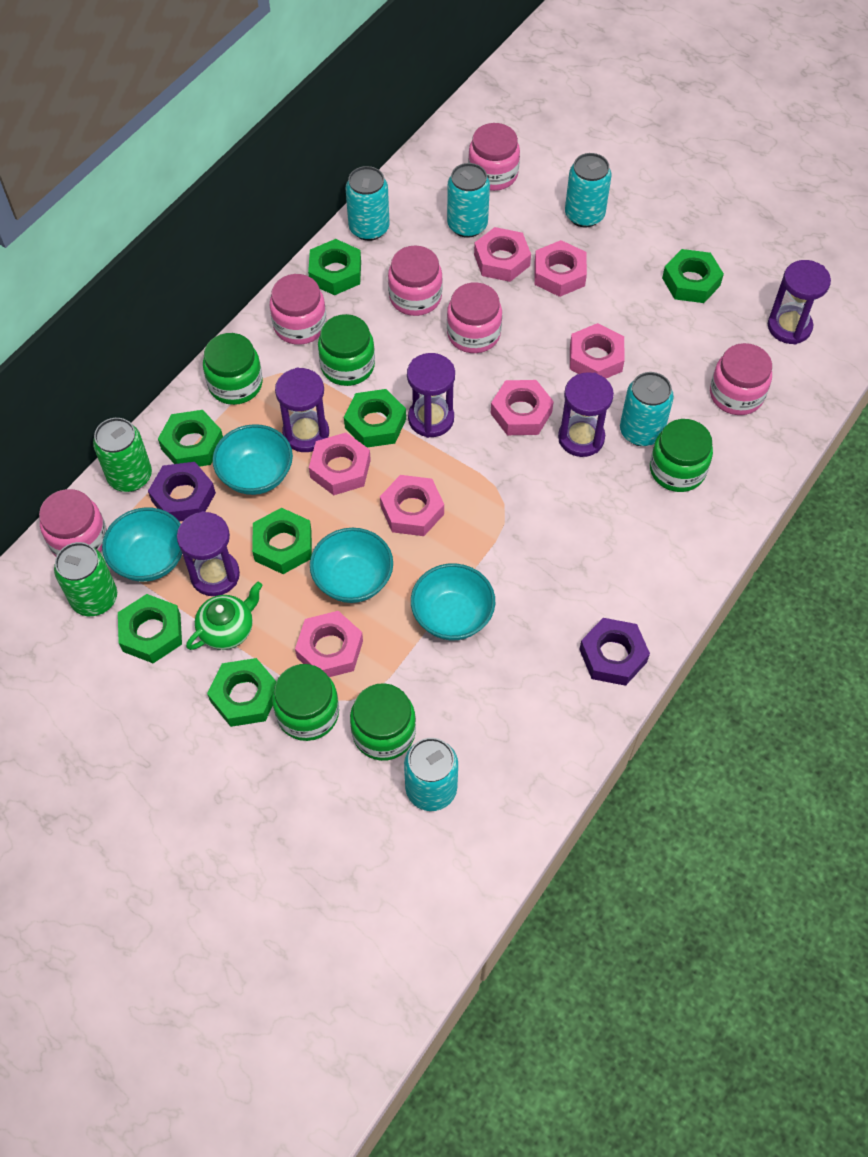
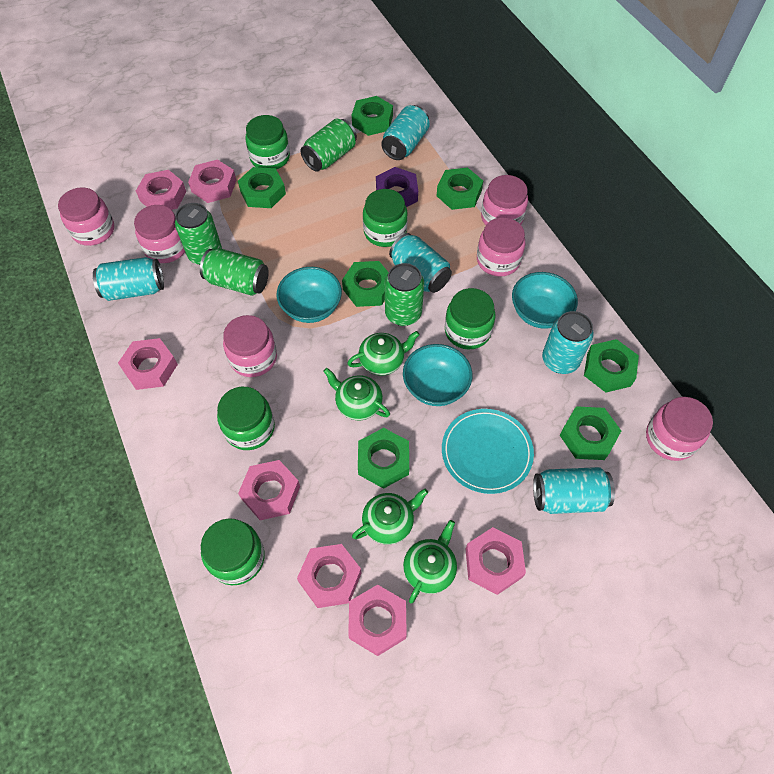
green can: 2 -> 4
green teapot: 1 -> 4
purple hourglass: 5 -> 0
purple nut: 2 -> 1
turquoise bowl: 4 -> 3
turquoise plate: 0 -> 1

